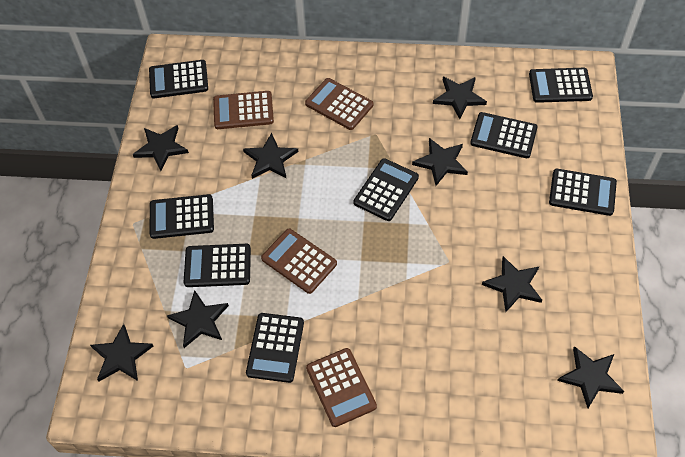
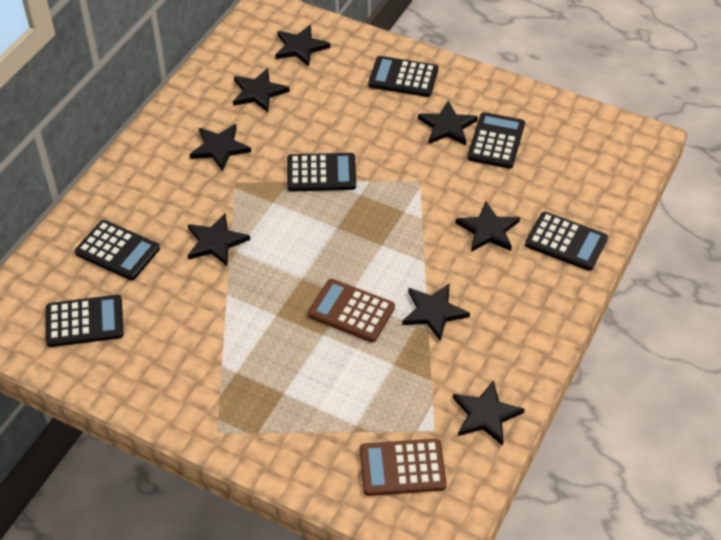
black calculator: 8 -> 6
brown calculator: 4 -> 2

